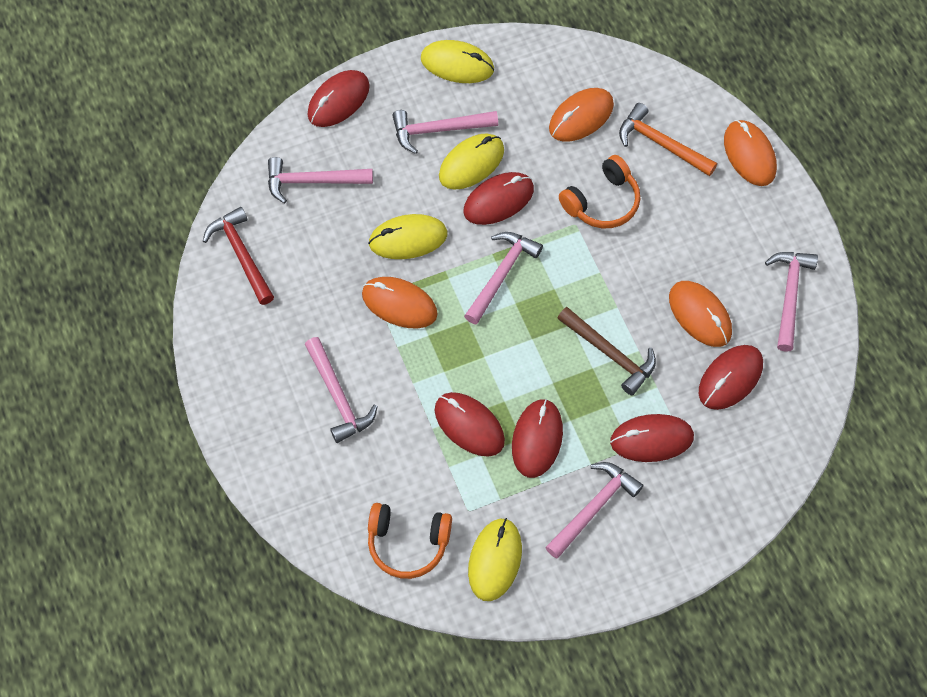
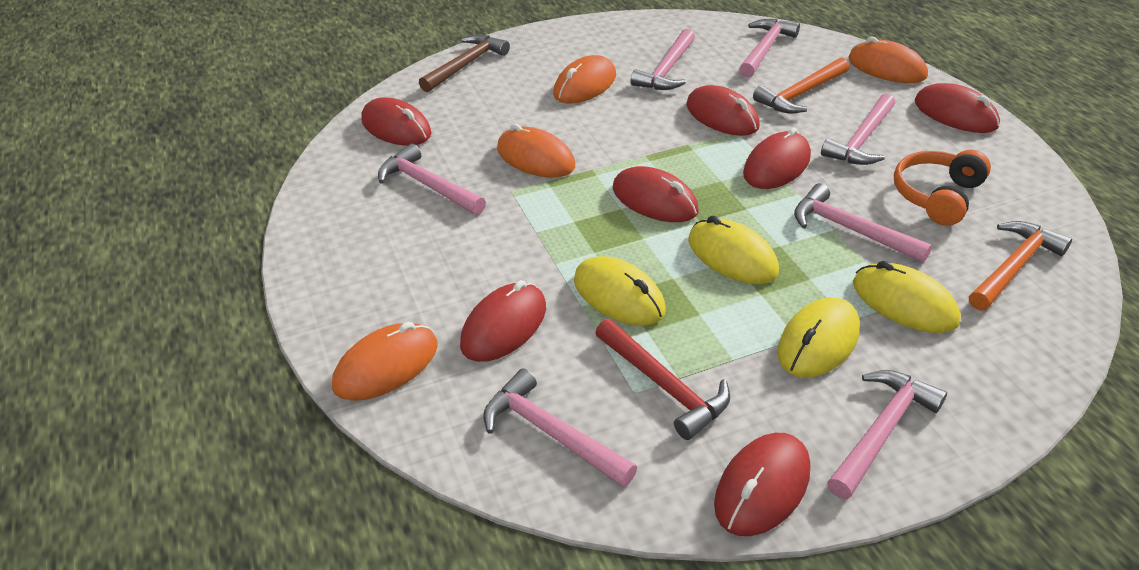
orange hammer: 1 -> 2
orange headphones: 2 -> 1
pink hammer: 6 -> 7
red mouse: 6 -> 7

